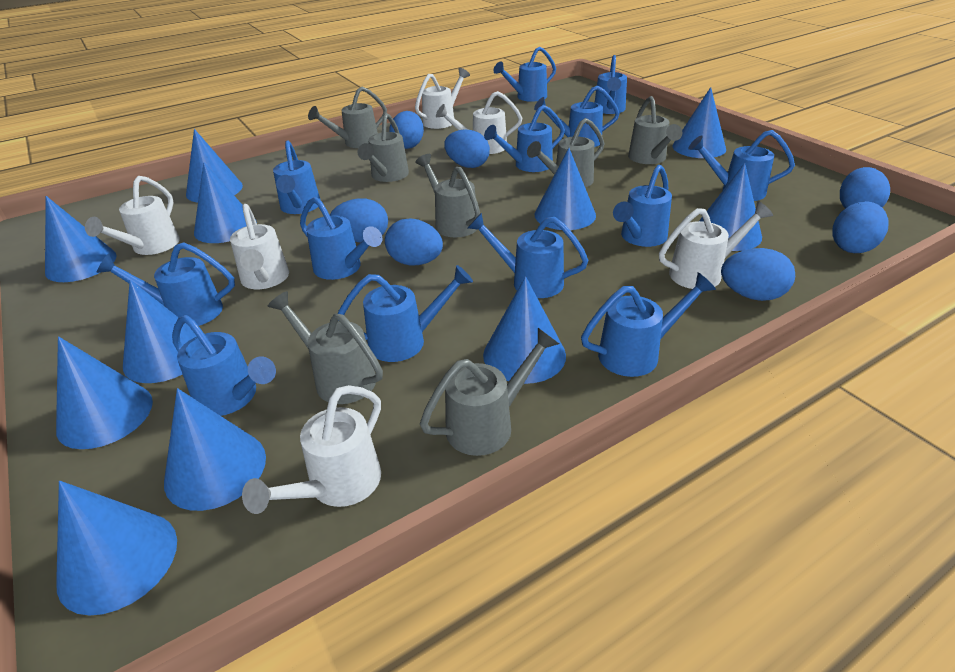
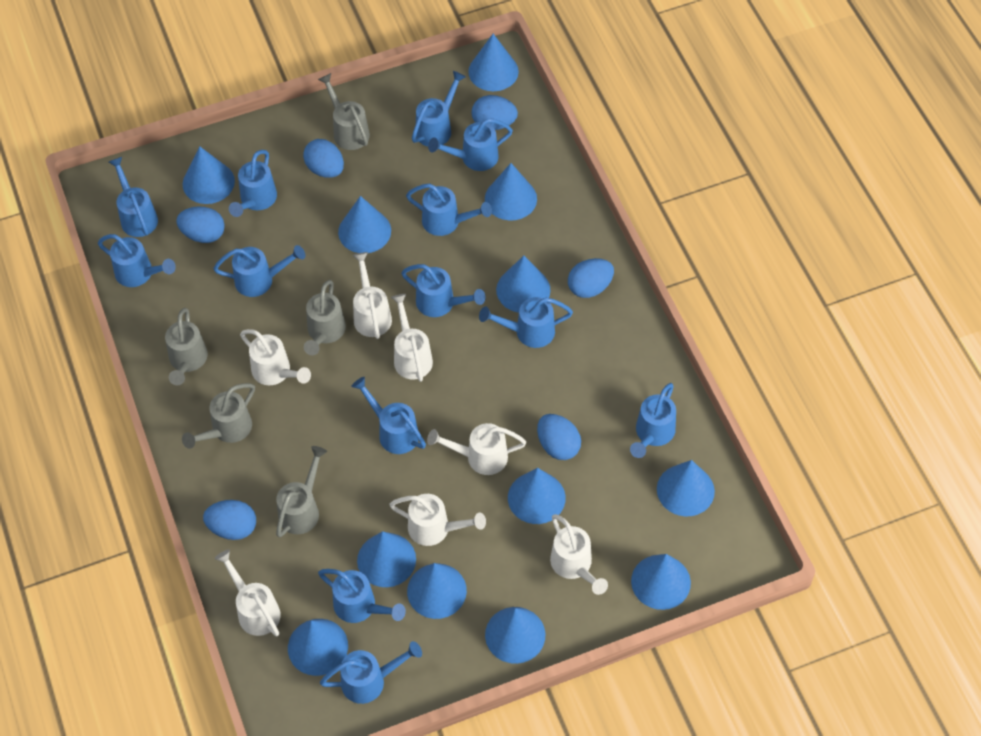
blue cone: 11 -> 12
blue egg: 7 -> 6
grey watering can: 7 -> 5
white watering can: 6 -> 7

